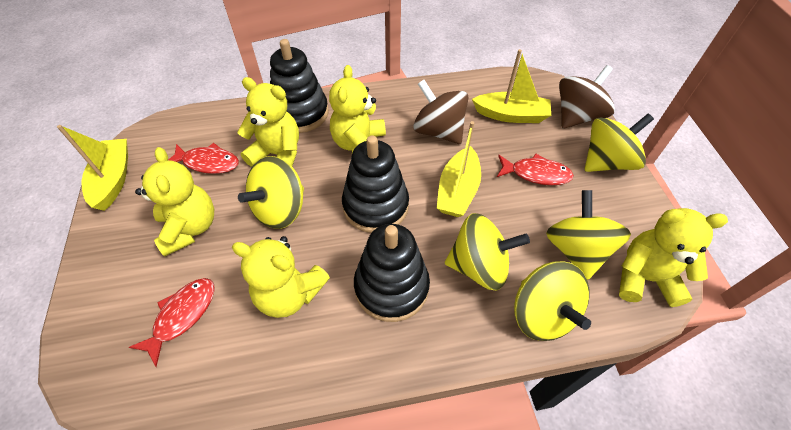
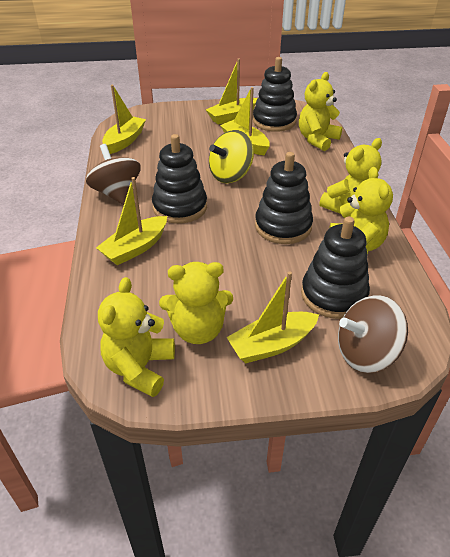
black stacking toy: 3 -> 4
red fish: 3 -> 0
yellow boat: 3 -> 5
yellow spinning top: 5 -> 1

